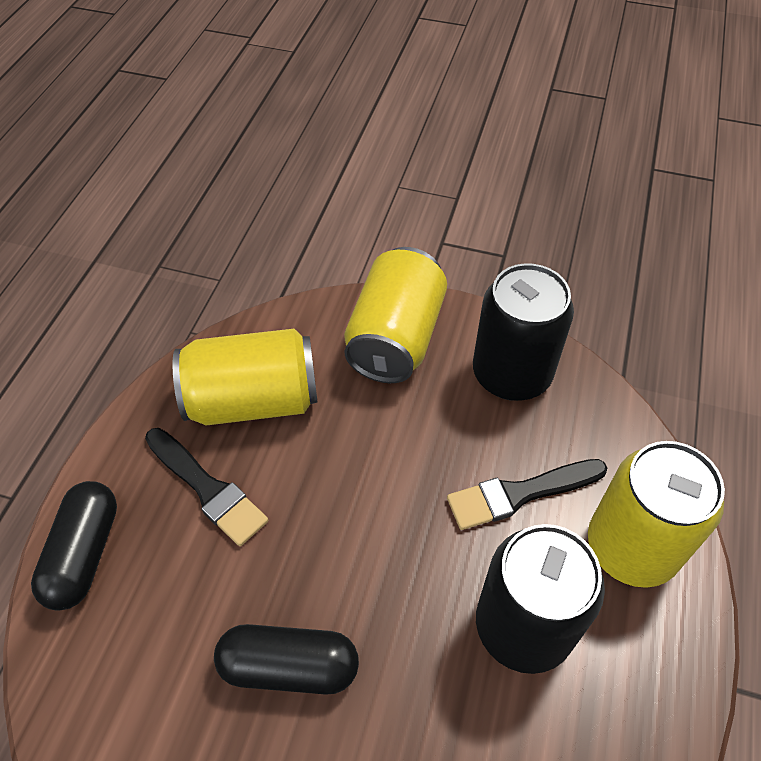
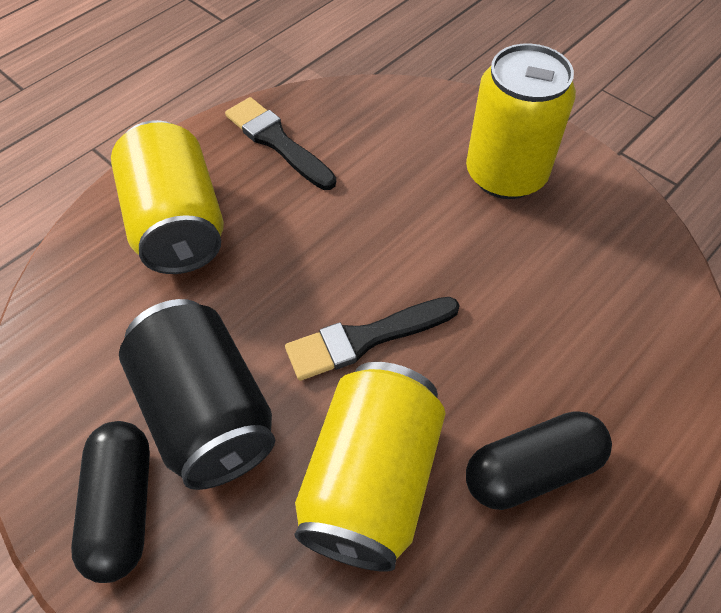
black can: 2 -> 1

